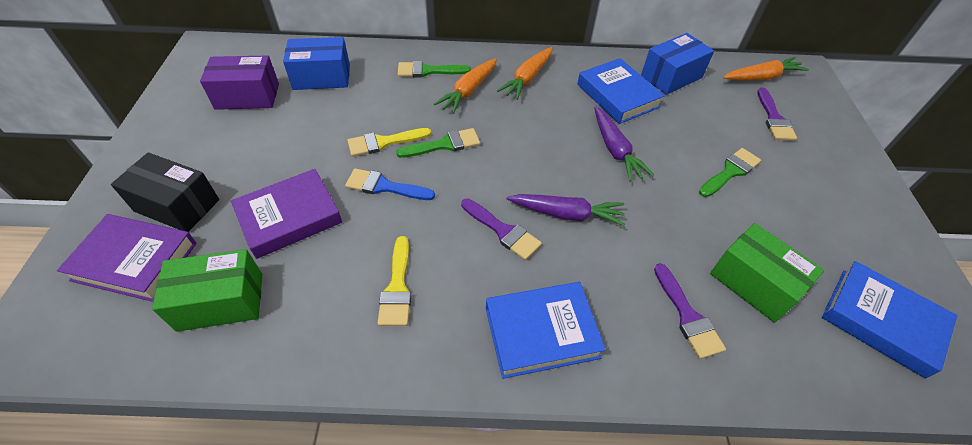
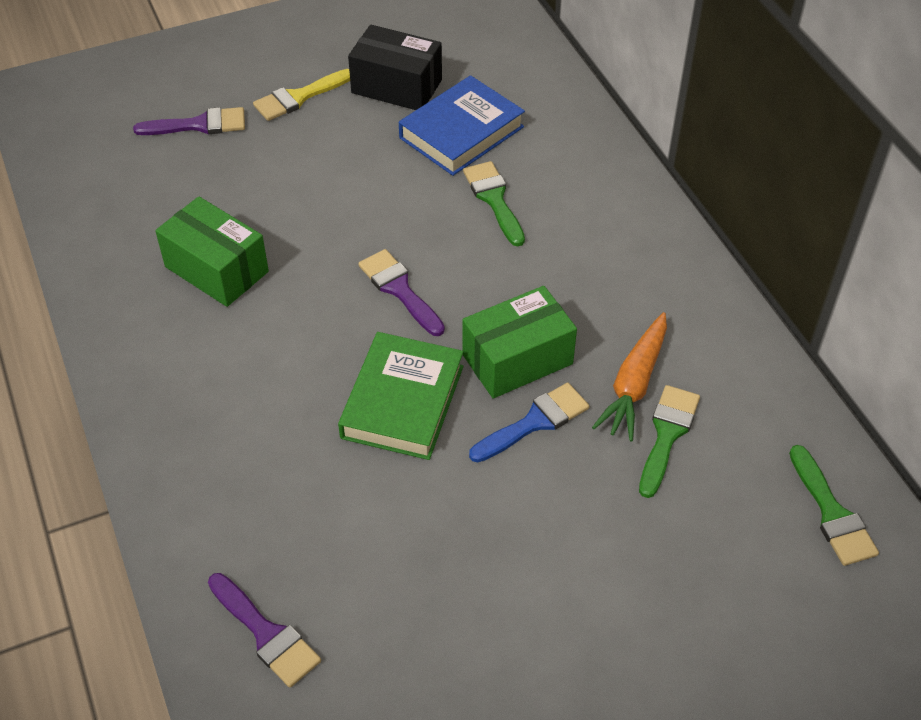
blue book: 3 -> 1
blue box: 2 -> 0
green book: 0 -> 1
orange carrot: 3 -> 1
purple book: 2 -> 0
purple box: 1 -> 0
purple carrot: 2 -> 0
yellow brush: 2 -> 1

